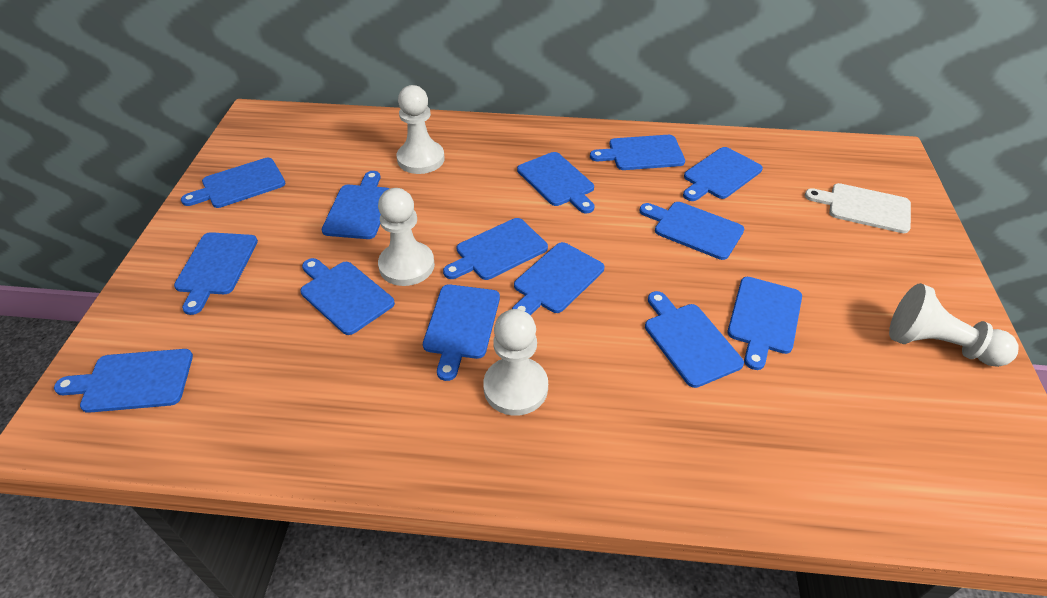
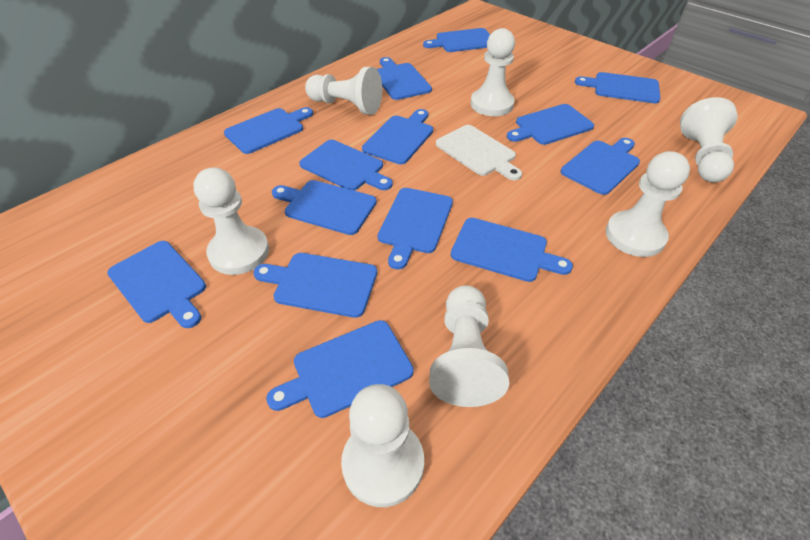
white pawn: 4 -> 7

